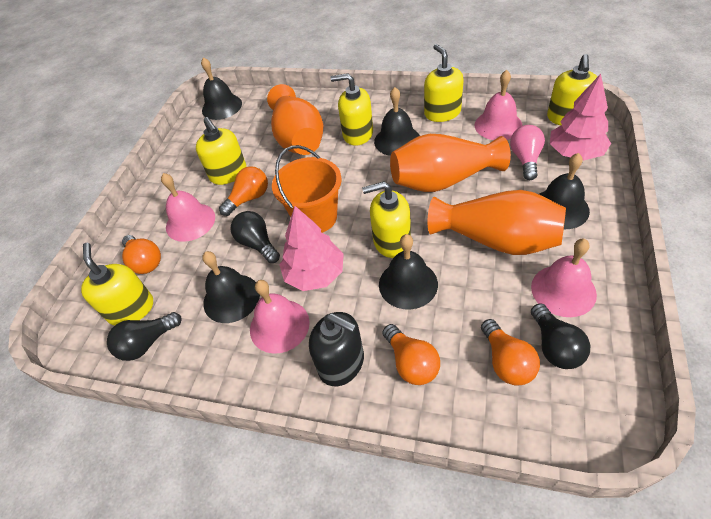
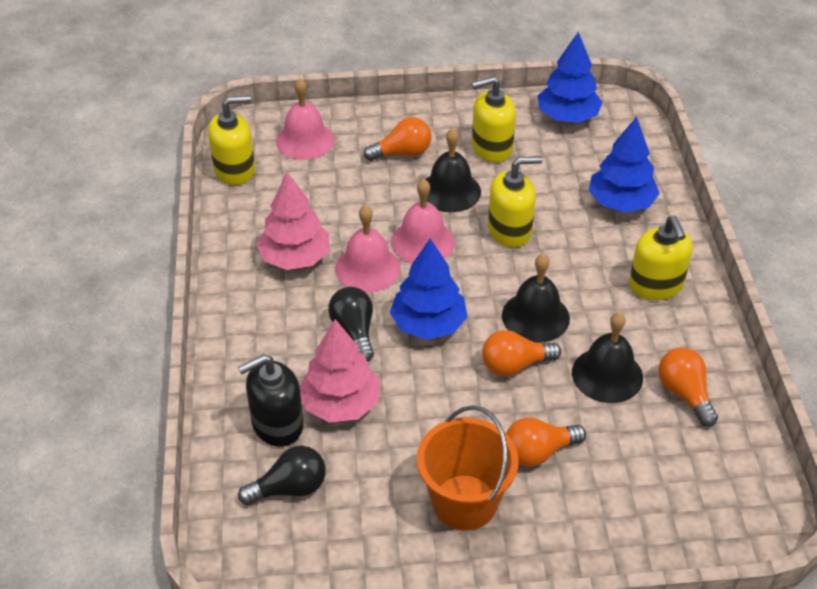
black bell: 5 -> 3
black light bulb: 3 -> 2
blue tree: 0 -> 3
orange vase: 3 -> 0
pink bell: 4 -> 3
pink light bulb: 1 -> 0
yellow soap dispenser: 6 -> 4

